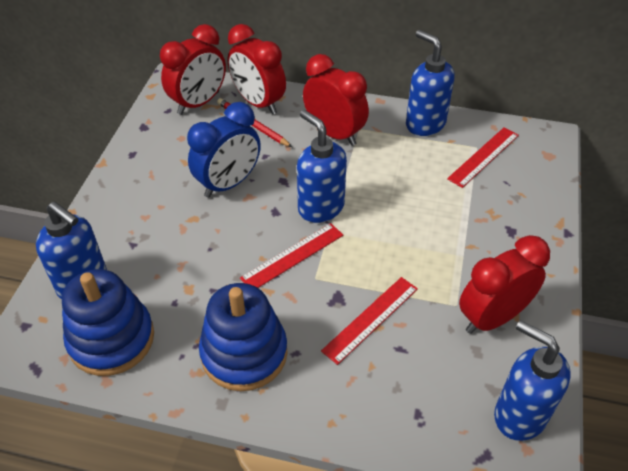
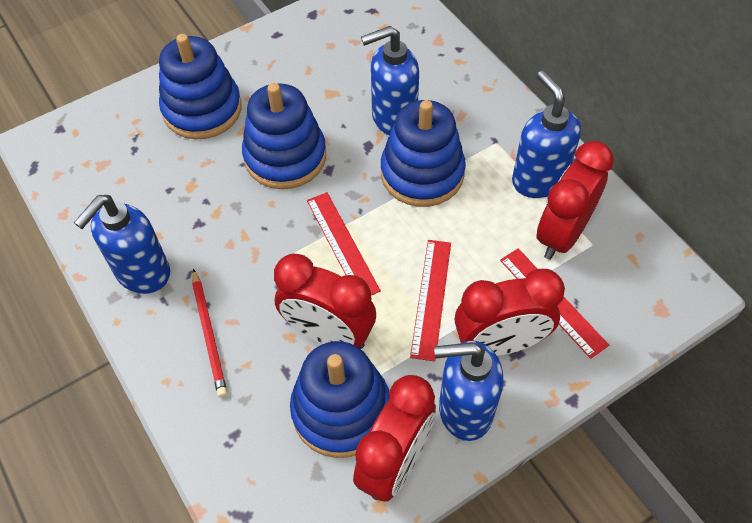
blue clock: 1 -> 0
blue stacking toy: 2 -> 4

